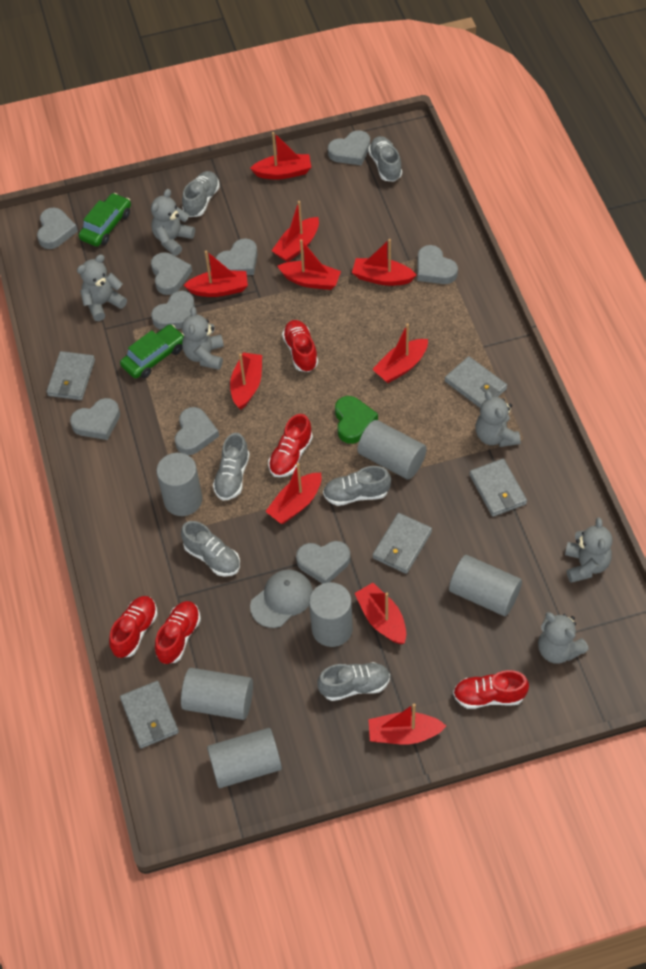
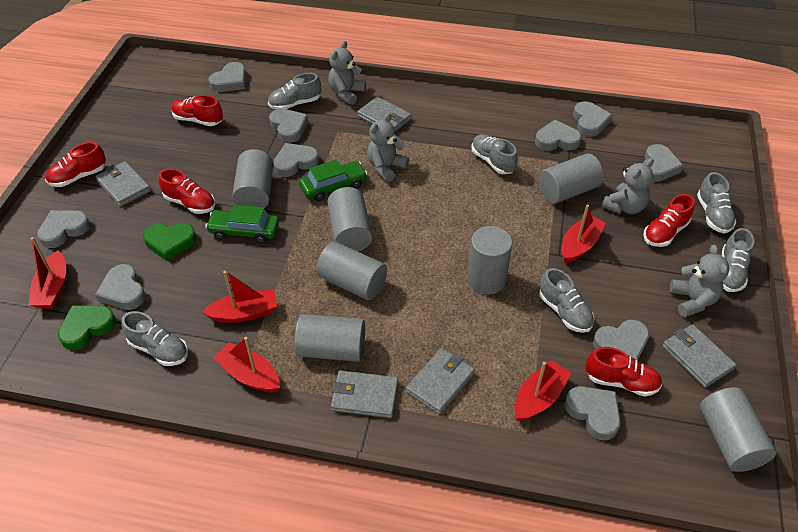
green heart: 1 -> 2
grey cap: 1 -> 0
grey cylinder: 6 -> 7
grey heart: 9 -> 10
grey teddy bear: 6 -> 4
red boat: 10 -> 5

